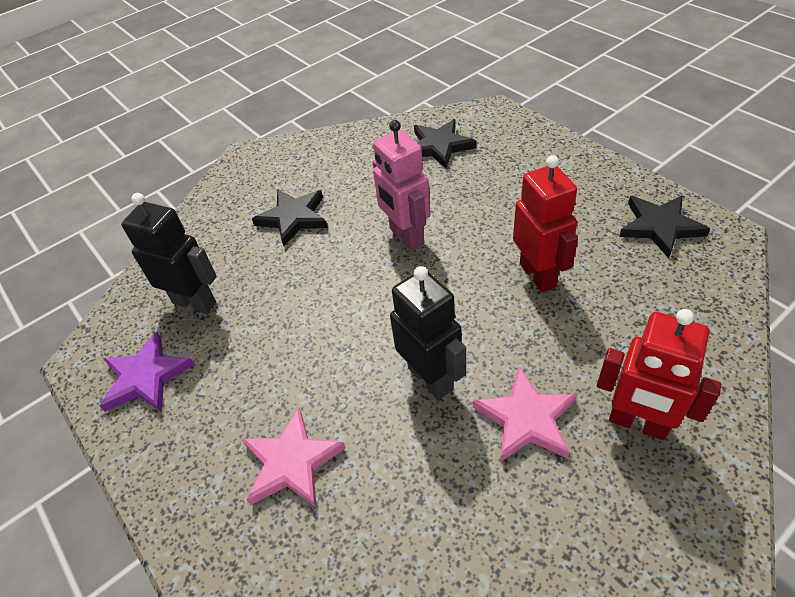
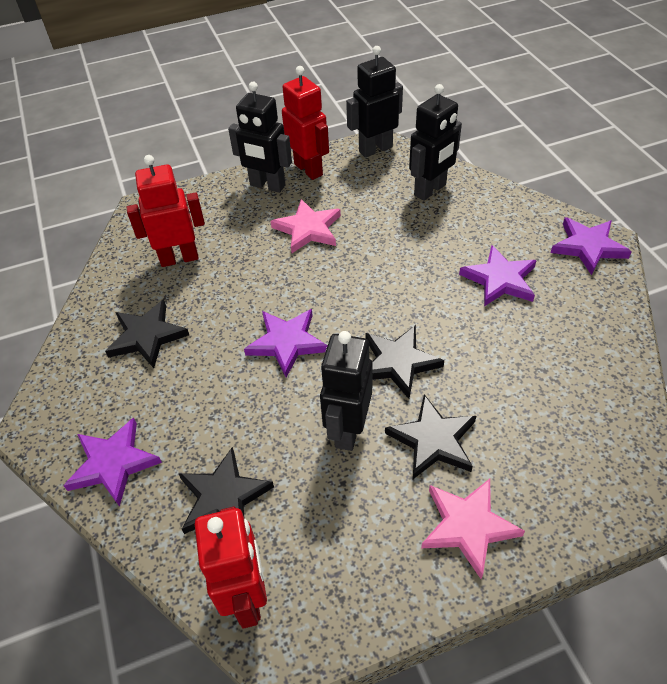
black robot: 2 -> 4
black star: 3 -> 4
pink robot: 1 -> 0
purple star: 1 -> 4
red robot: 2 -> 3

